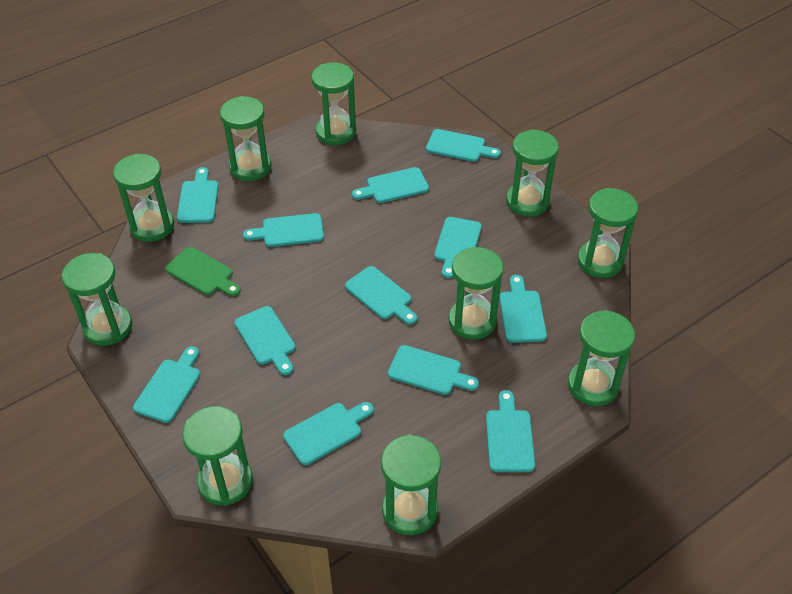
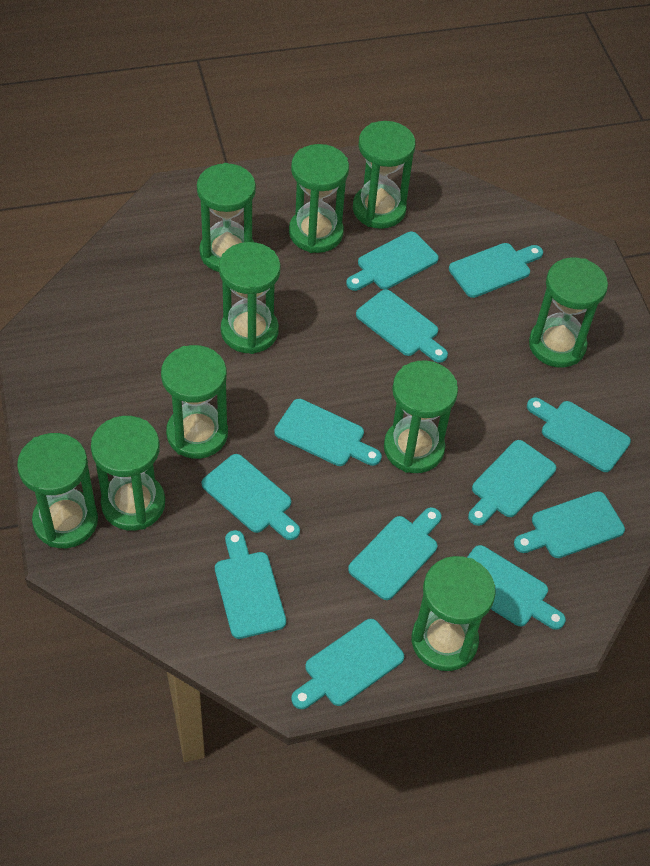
green cutting board: 1 -> 0

